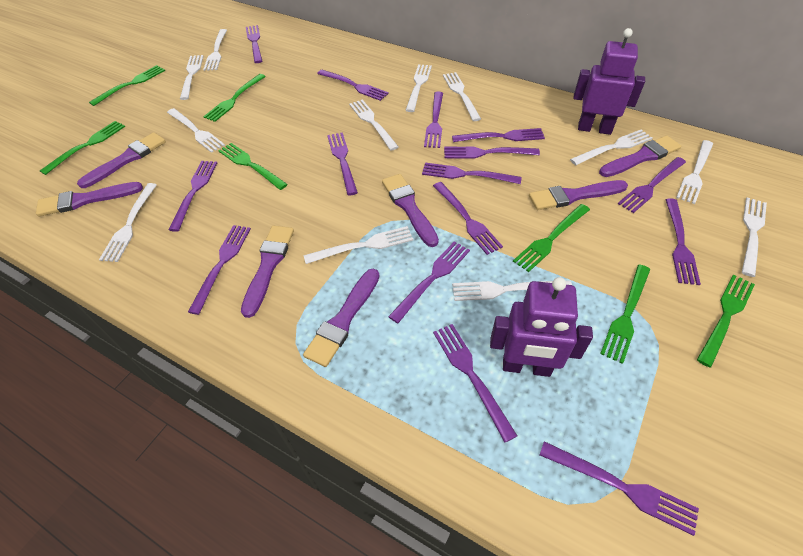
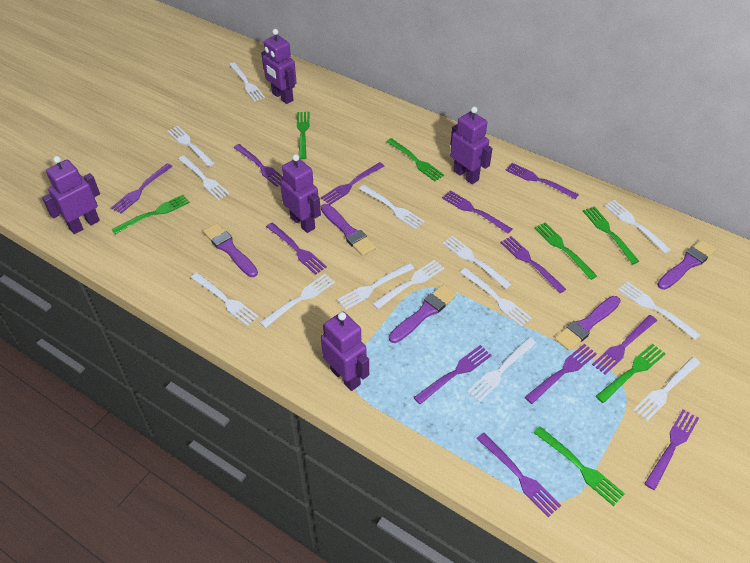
purple brush: 7 -> 5
purple fork: 15 -> 12
purple robot: 2 -> 5
white fork: 12 -> 14

